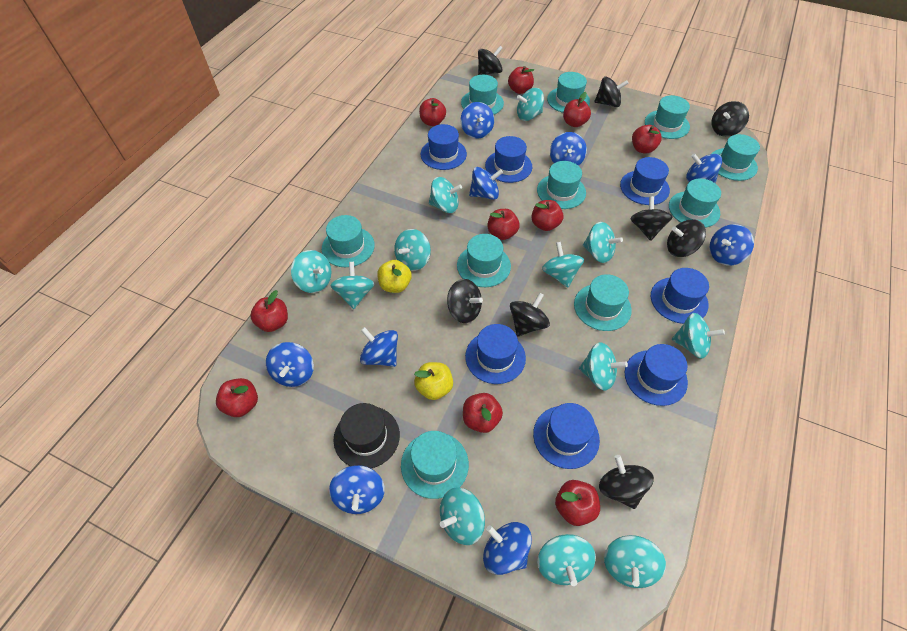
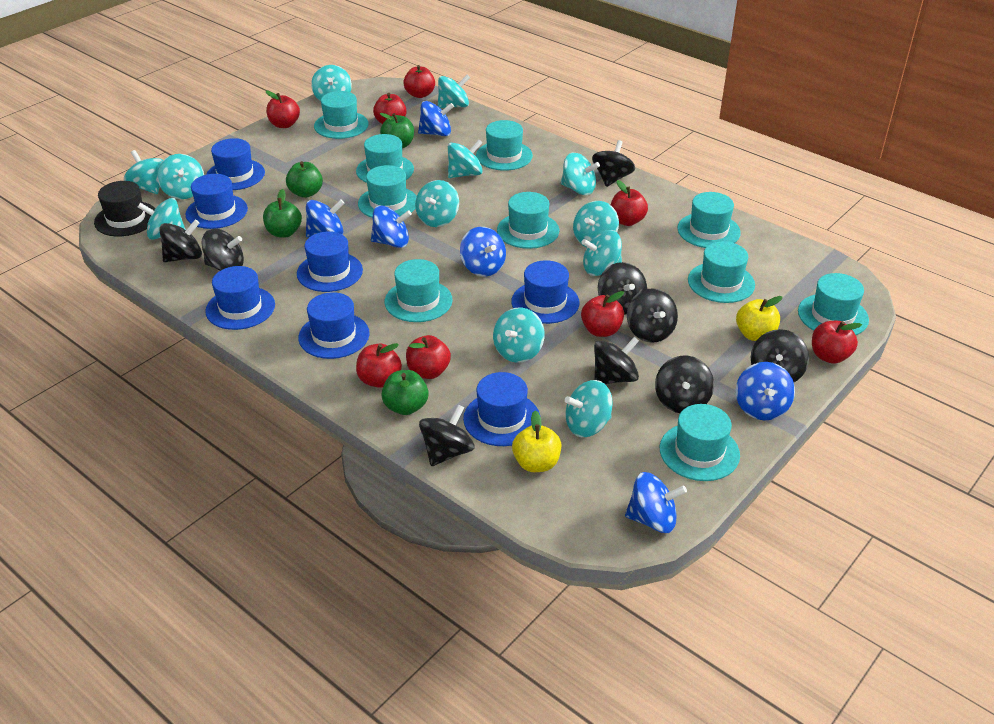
black spinning top: 8 -> 9
blue spinning top: 9 -> 6
green apple: 0 -> 4
red apple: 10 -> 8

